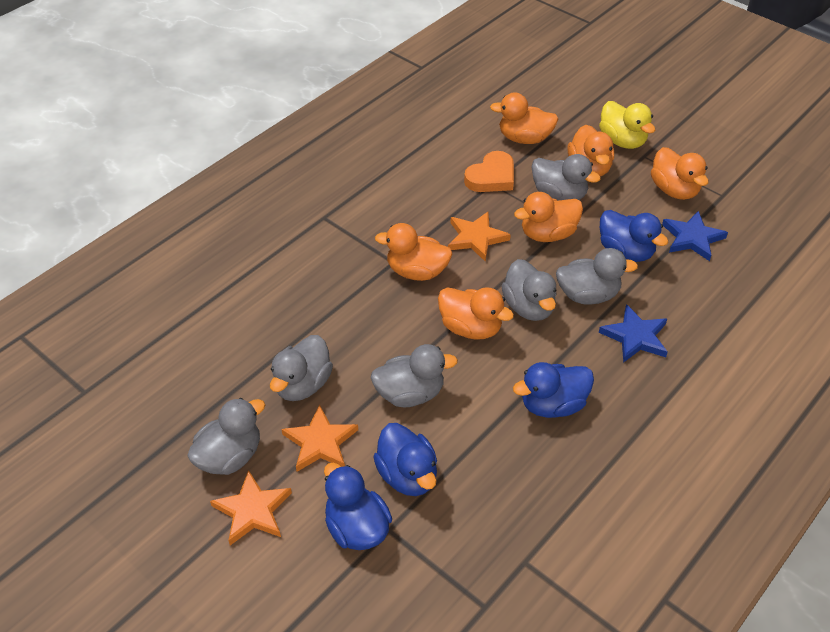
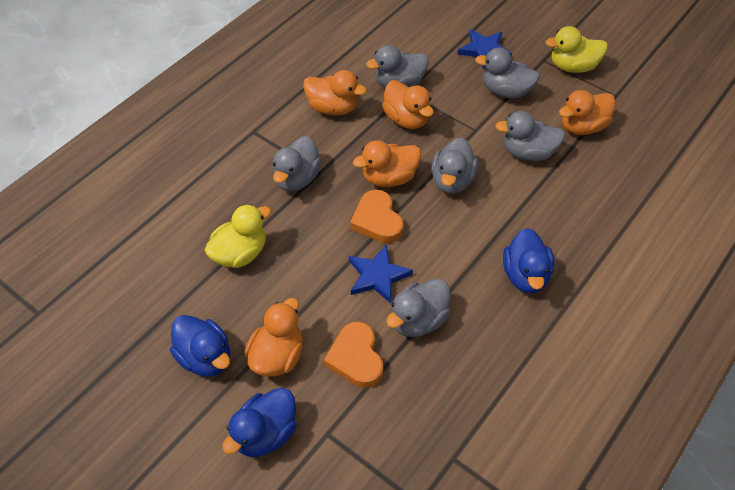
blue duck: 4 -> 3
orange duck: 6 -> 5
orange heart: 1 -> 2
orange star: 3 -> 0
yellow duck: 1 -> 2

